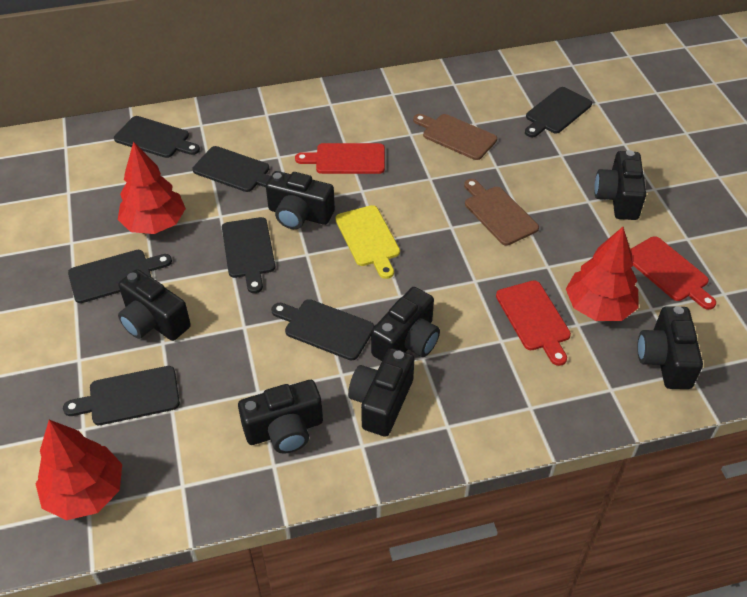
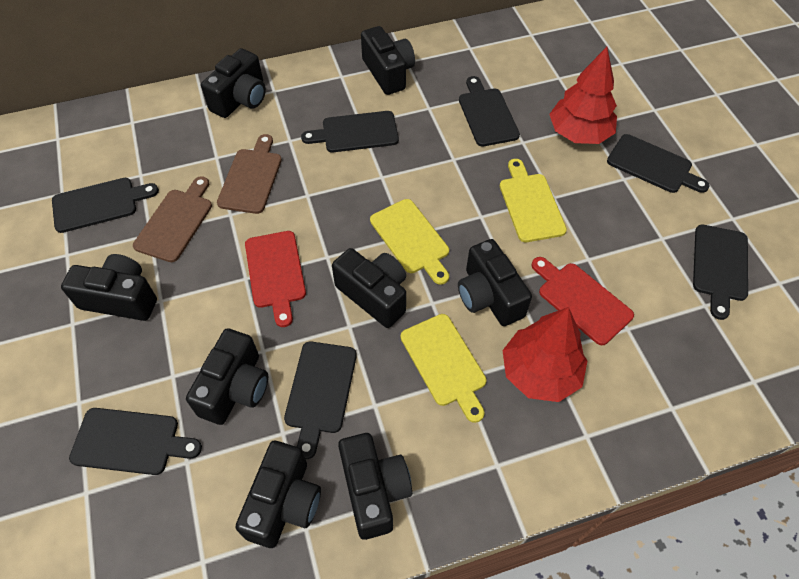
black camera: 7 -> 8
red cutting board: 3 -> 2
red tree: 3 -> 2
yellow cutting board: 1 -> 3

